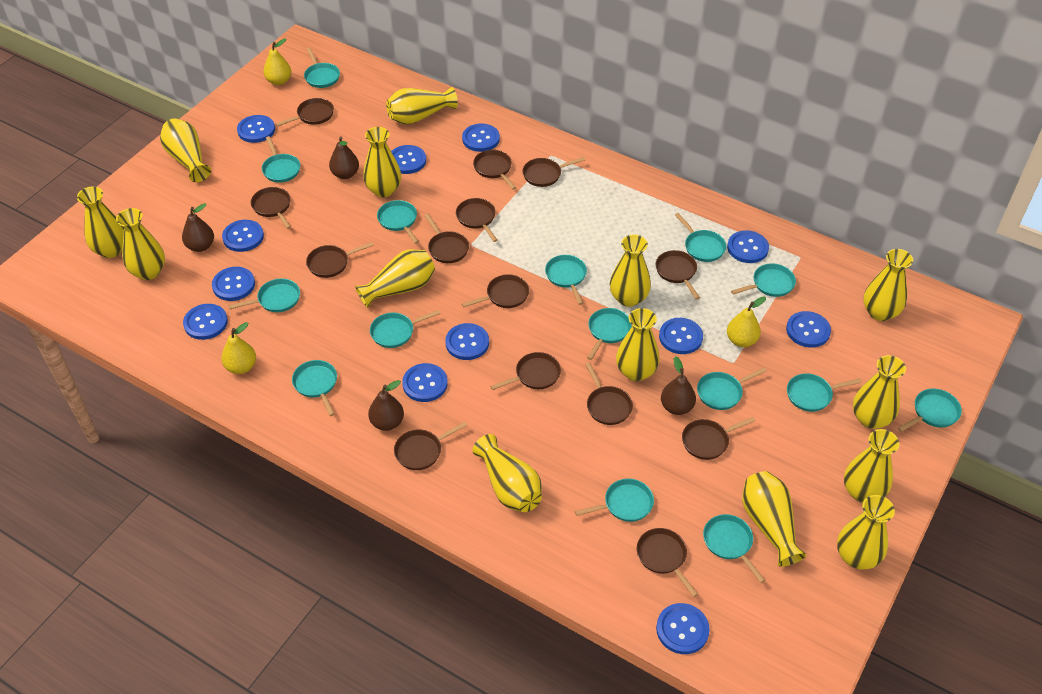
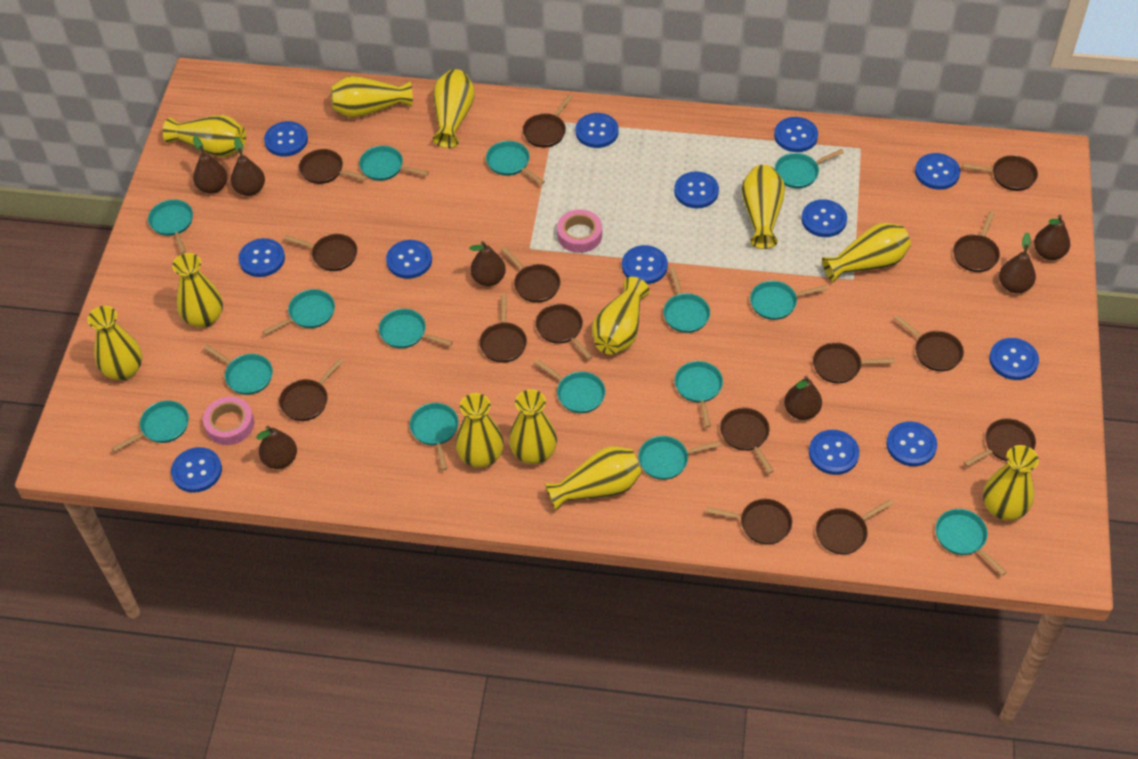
blue button: 12 -> 13
brown pan: 14 -> 15
brown pear: 4 -> 7
pink tape: 0 -> 2
yellow pear: 3 -> 0
yellow vase: 14 -> 12

